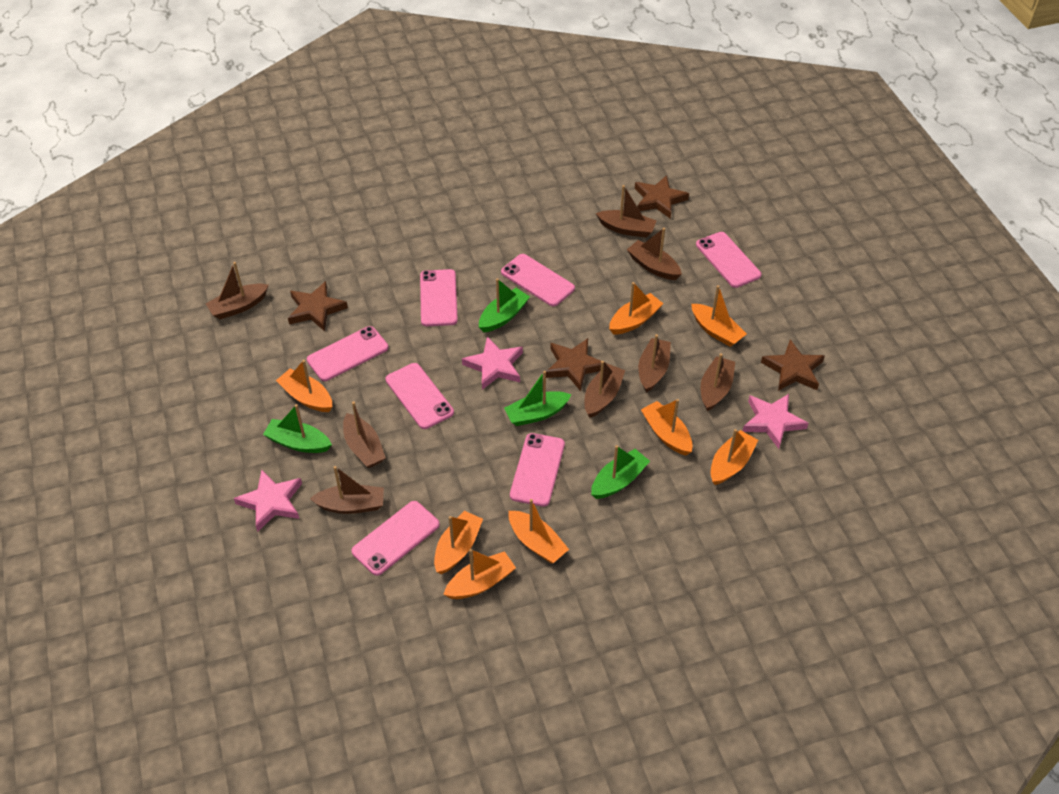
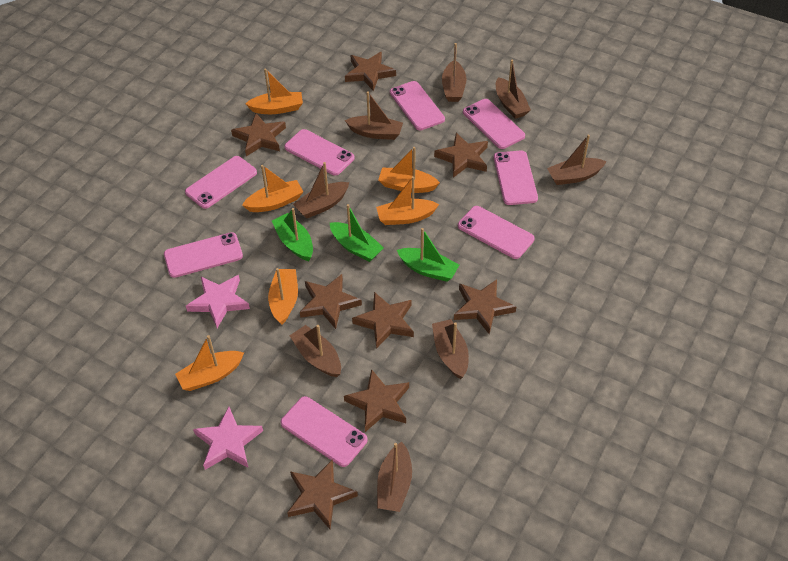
brown star: 4 -> 8
green boat: 4 -> 3
orange boat: 8 -> 6
pink phone: 7 -> 8
pink star: 3 -> 2

